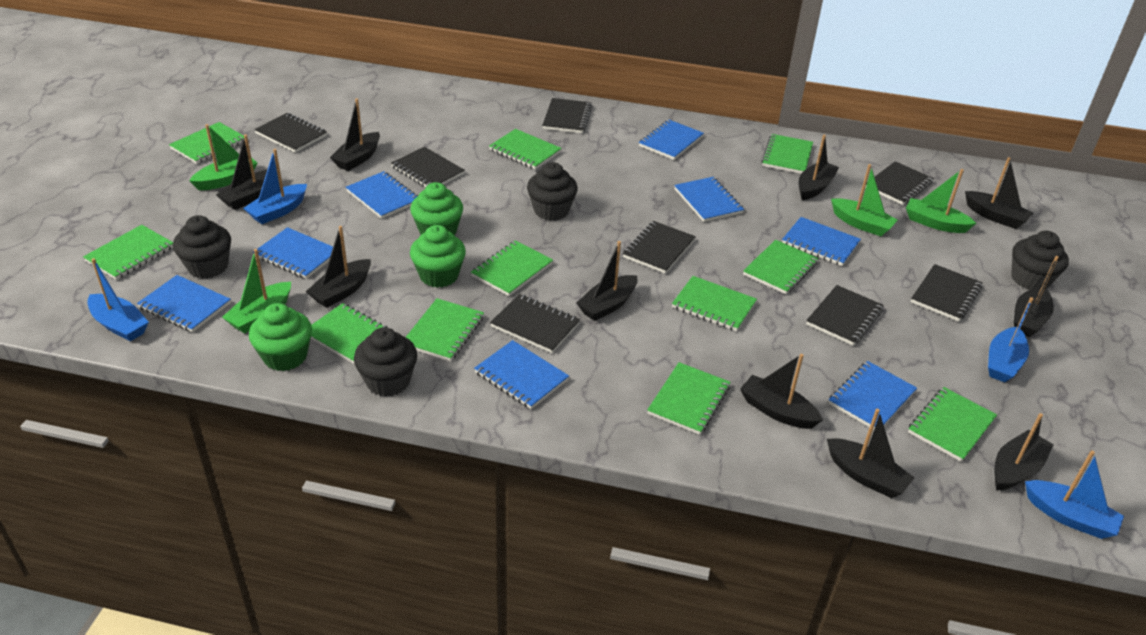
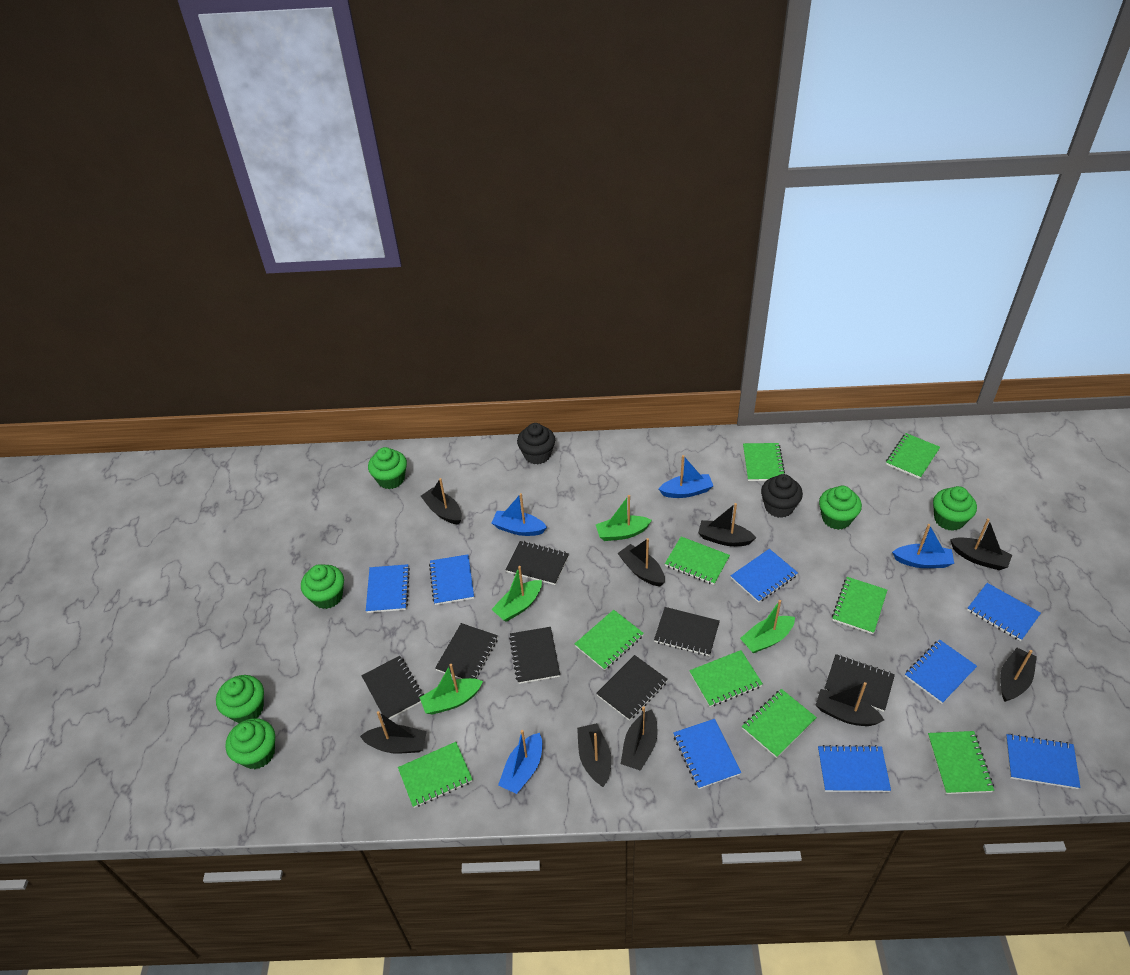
black boat: 10 -> 9
black cupcake: 4 -> 2
black notebook: 8 -> 7
green cupcake: 3 -> 6
green notebook: 11 -> 9

